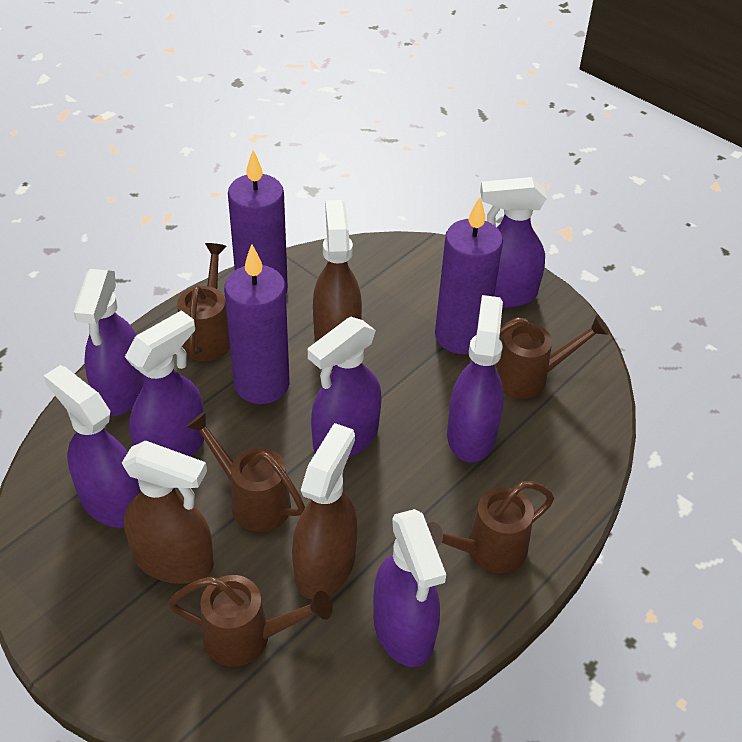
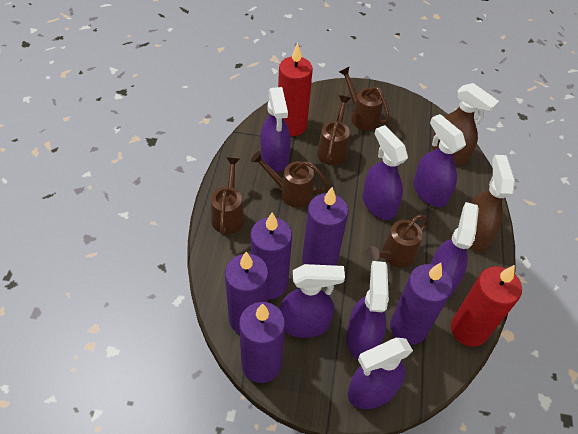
brown spray bottle: 3 -> 2
purple candle: 3 -> 5
red candle: 0 -> 2

